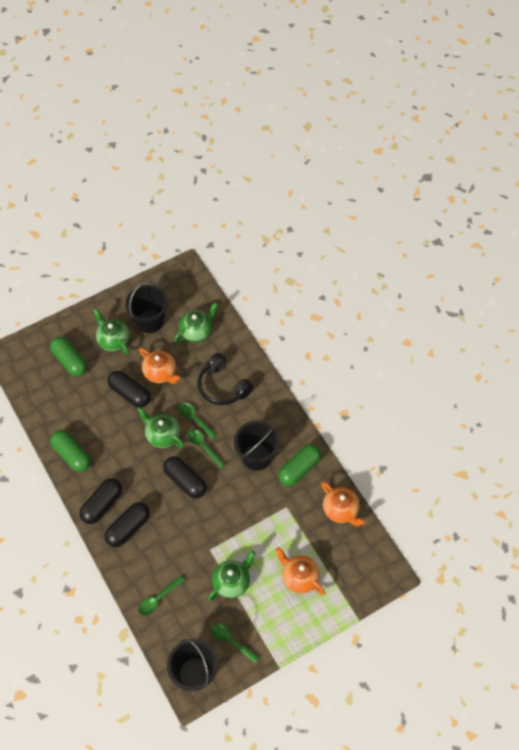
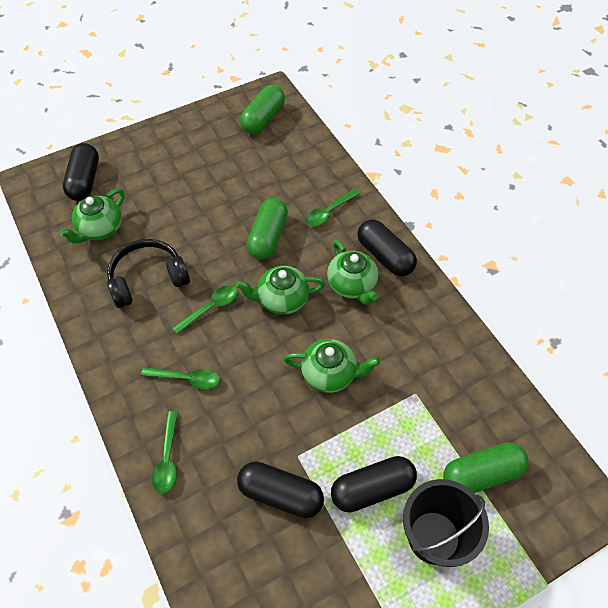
black bucket: 3 -> 1
orange teapot: 3 -> 0

